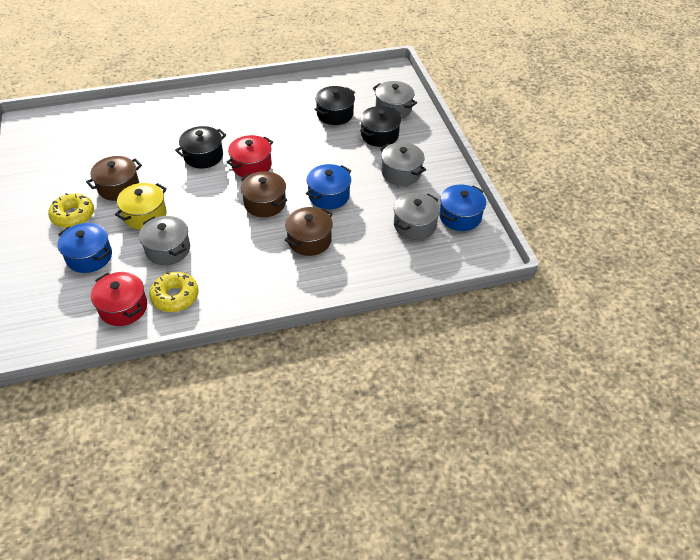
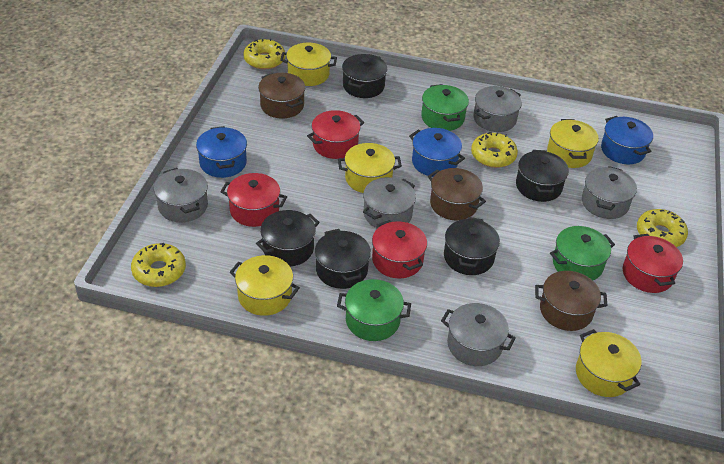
black pot: 3 -> 5
green pot: 0 -> 3
grey pot: 4 -> 5
red pot: 2 -> 4
yellow donut: 2 -> 4
yellow pot: 1 -> 5

